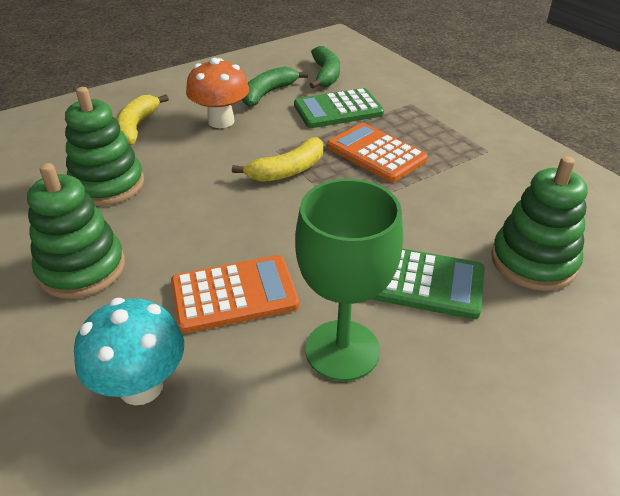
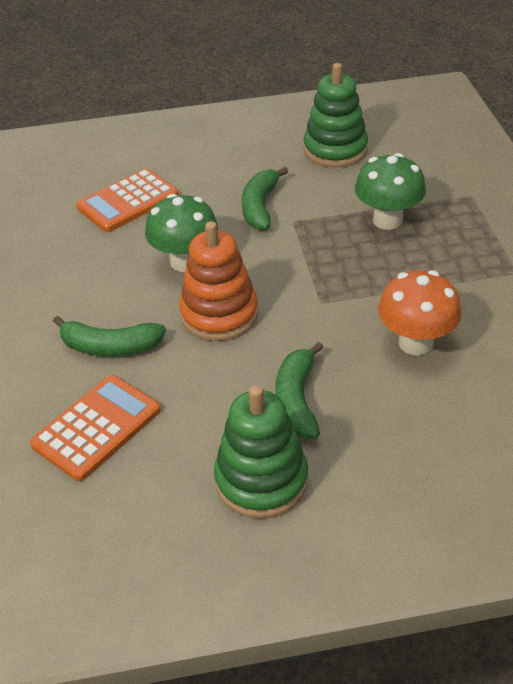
green banana: 2 -> 3
green calculator: 2 -> 0
green goblet: 1 -> 0
green mushroom: 0 -> 2
green stacking toy: 3 -> 2
orange stacking toy: 0 -> 1
turquoise mushroom: 1 -> 0
yellow banana: 2 -> 0

